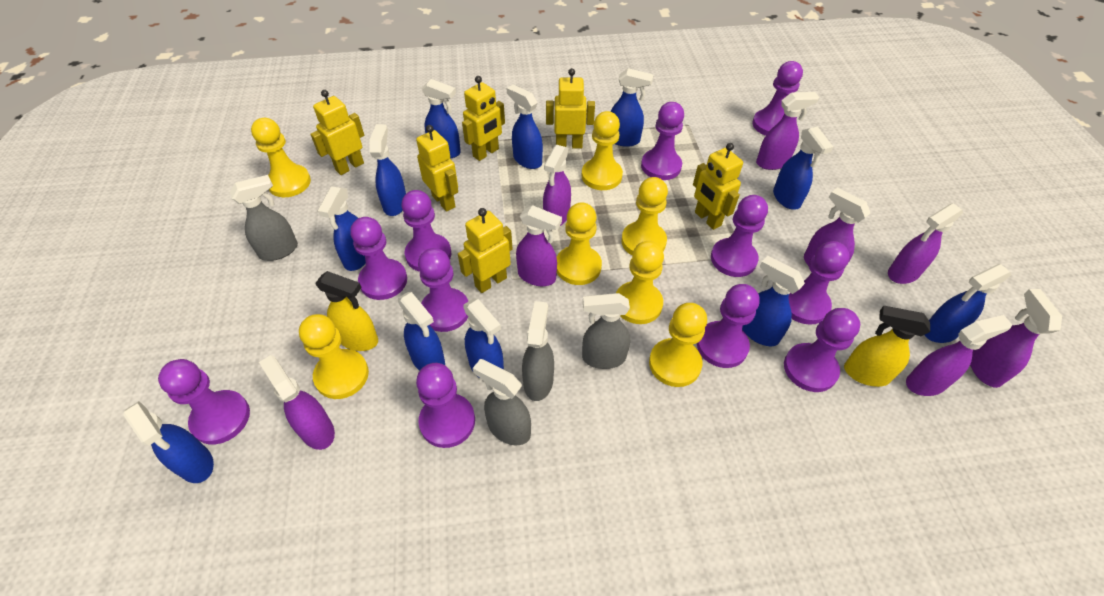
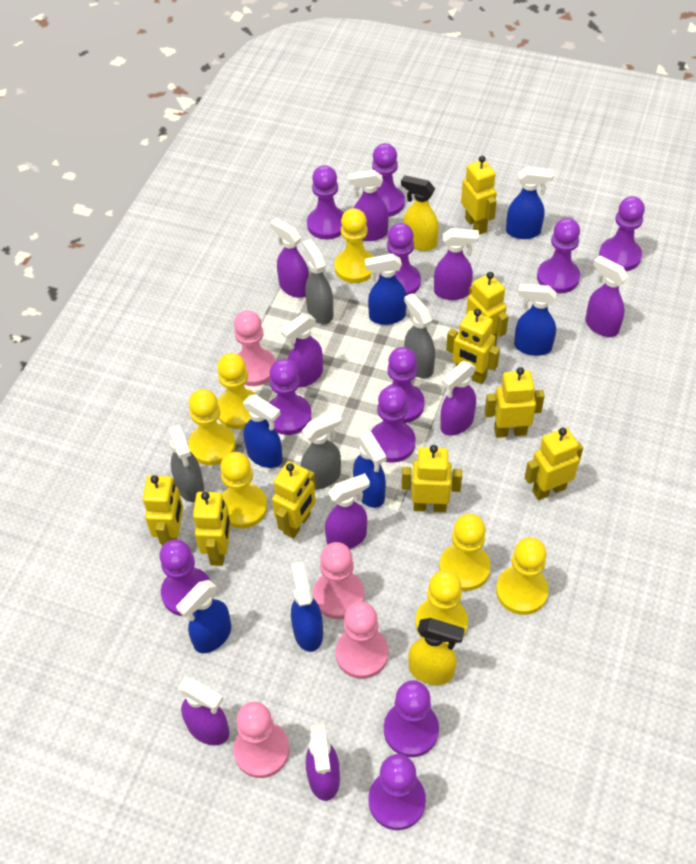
blue spray bottle: 11 -> 7
pink pawn: 0 -> 4
purple spray bottle: 8 -> 9
yellow robot: 6 -> 9

